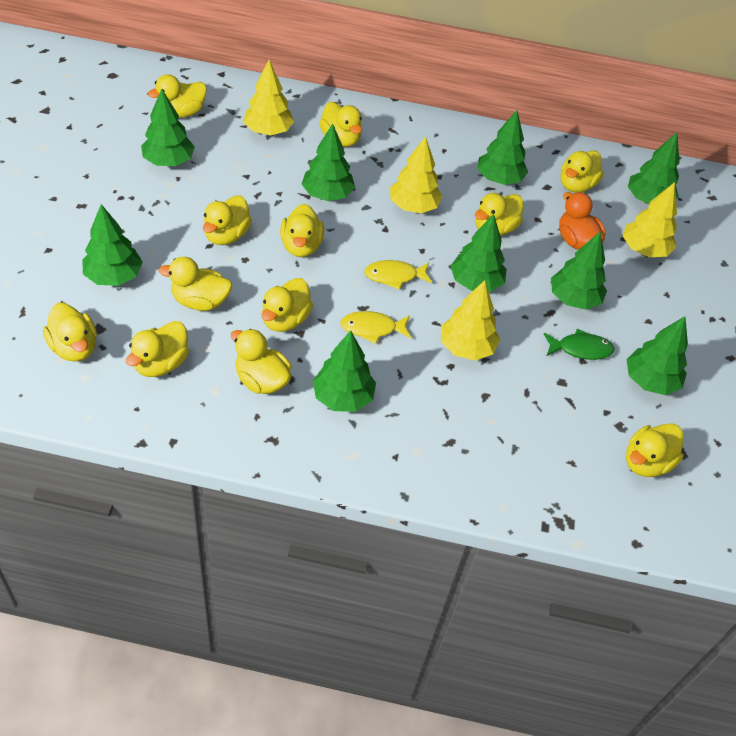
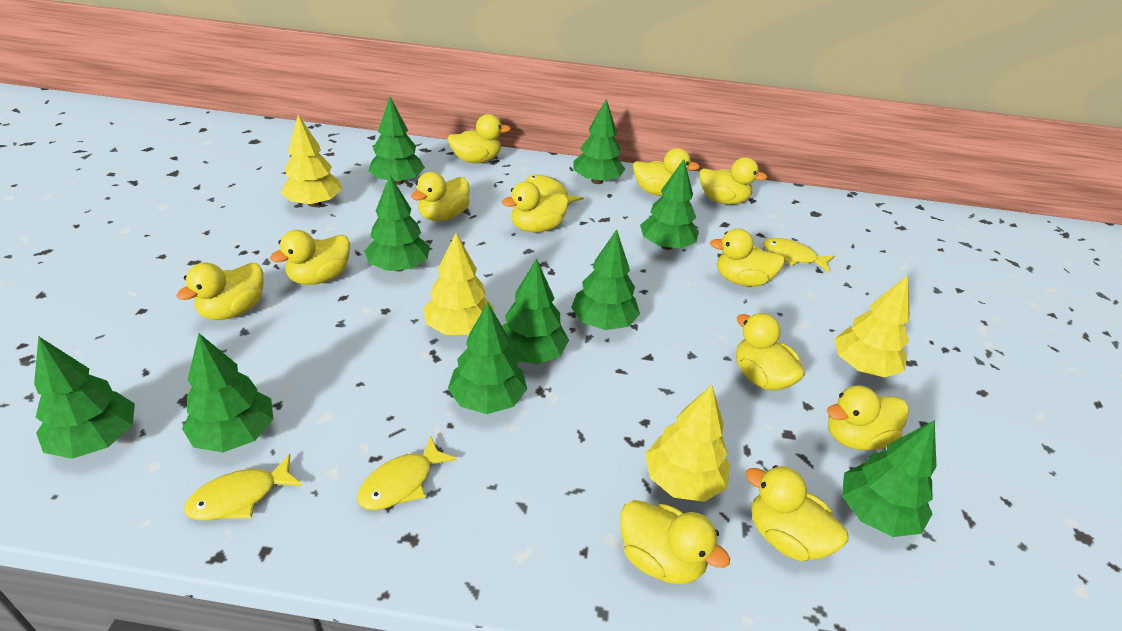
green fish: 1 -> 0
green tree: 9 -> 10
orange duck: 1 -> 0
yellow fish: 2 -> 4

